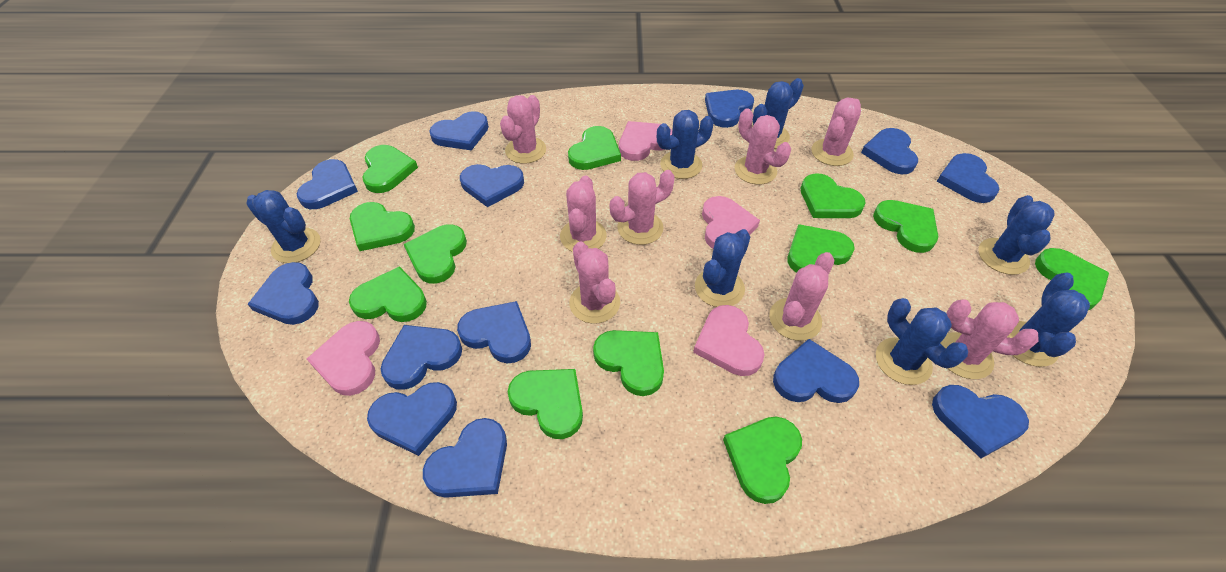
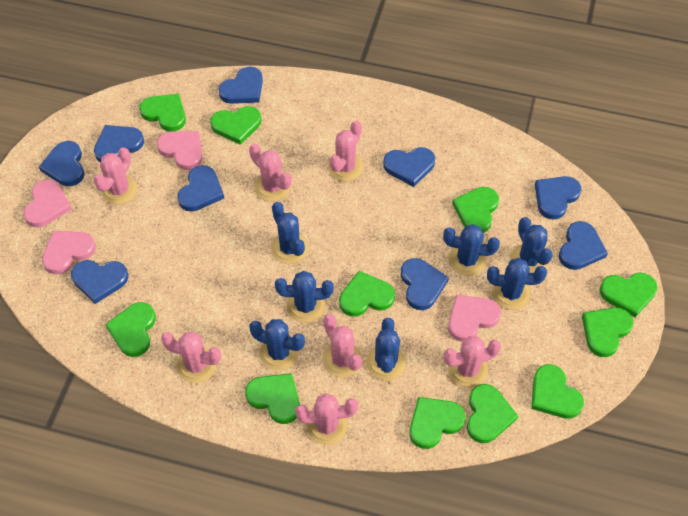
blue heart: 13 -> 9
green heart: 12 -> 11
pink cactus: 8 -> 7

